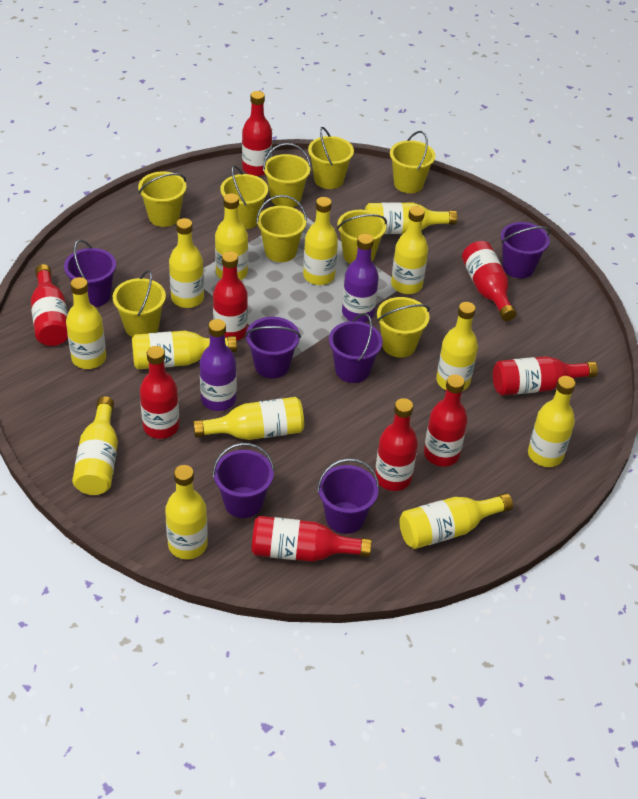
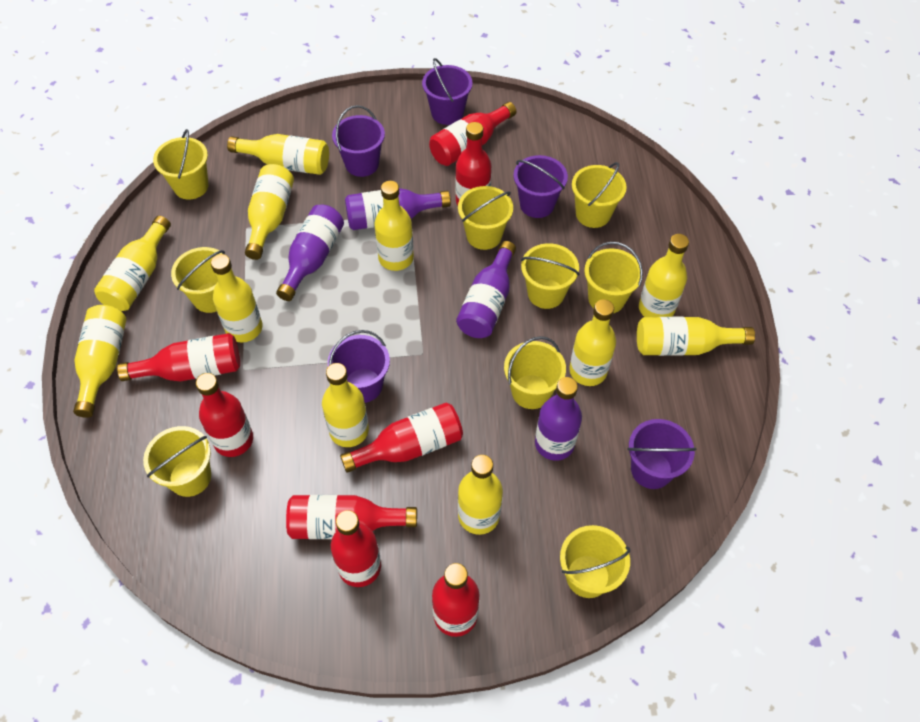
purple bottle: 2 -> 4
purple bucket: 6 -> 5
red bottle: 9 -> 8
yellow bottle: 13 -> 11

